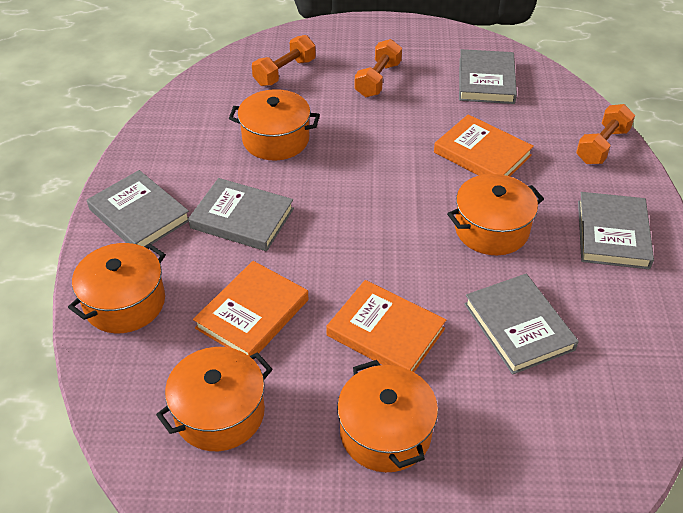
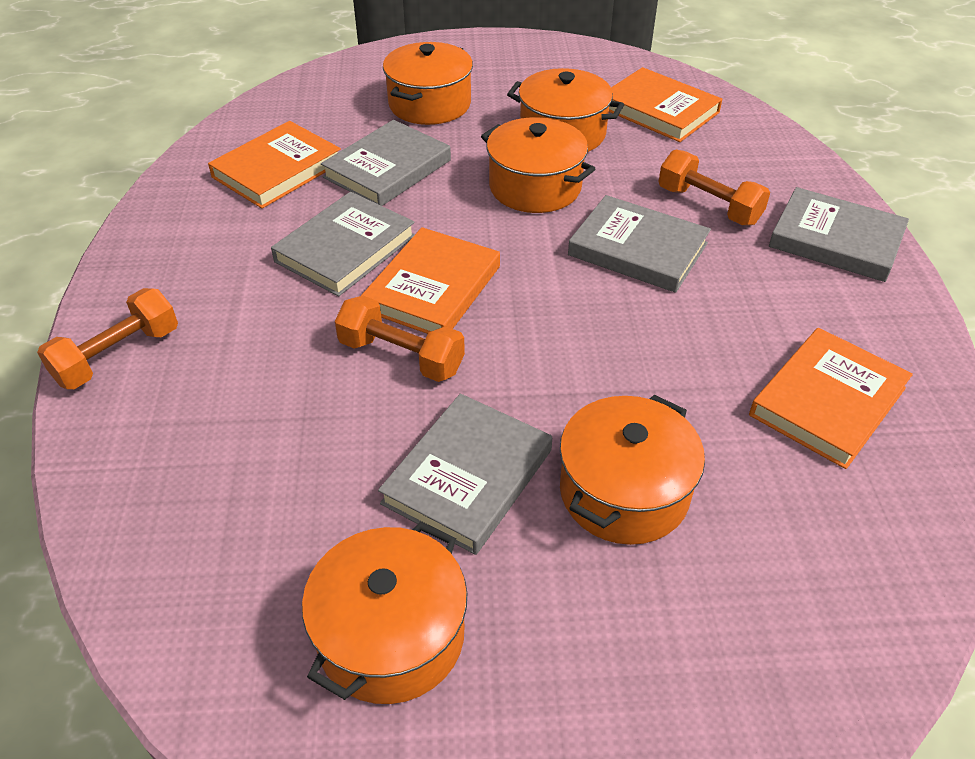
orange book: 3 -> 4

